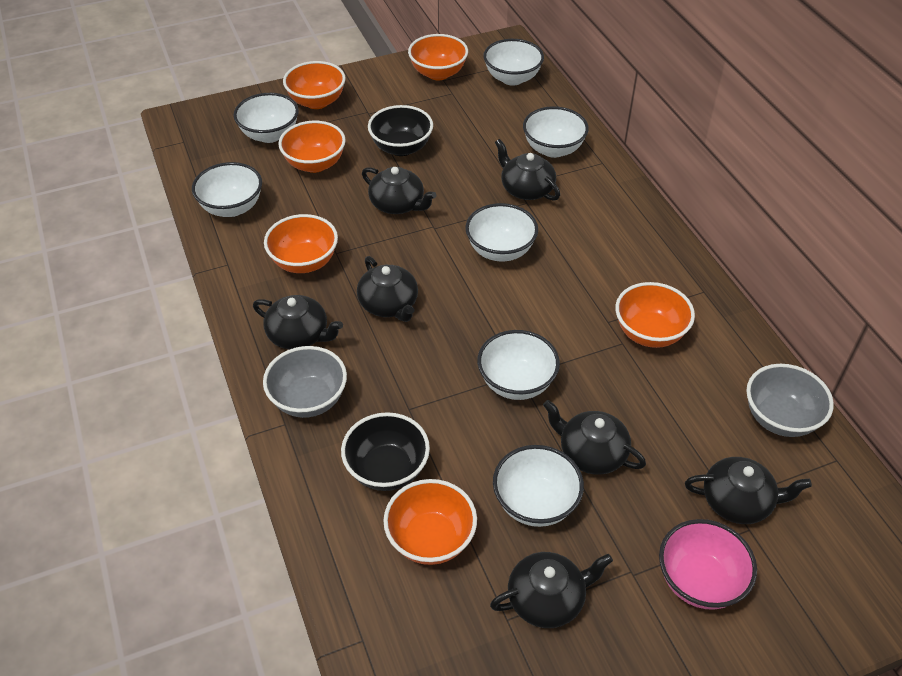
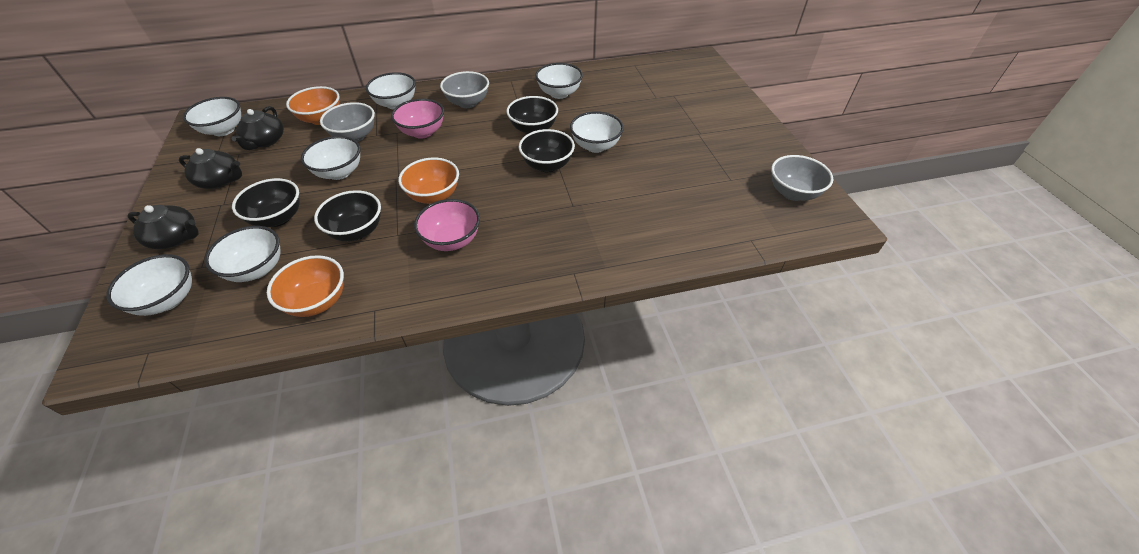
black bowl: 2 -> 4
black teapot: 7 -> 3
grey bowl: 2 -> 3
orange bowl: 6 -> 3
pink bowl: 1 -> 2

